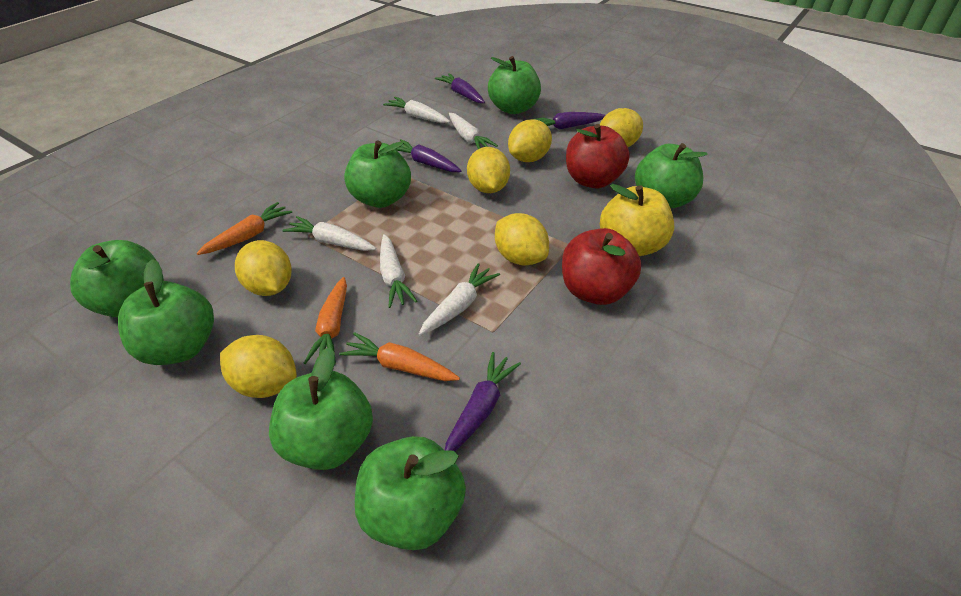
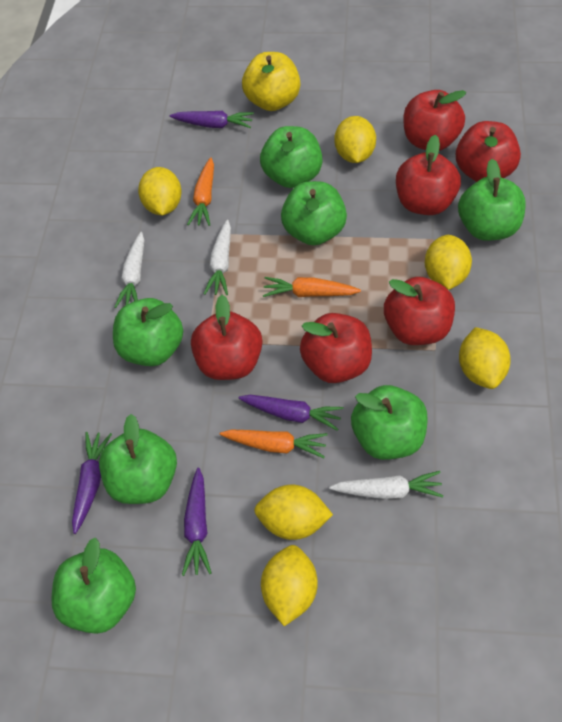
red apple: 2 -> 6
white carrot: 5 -> 3

